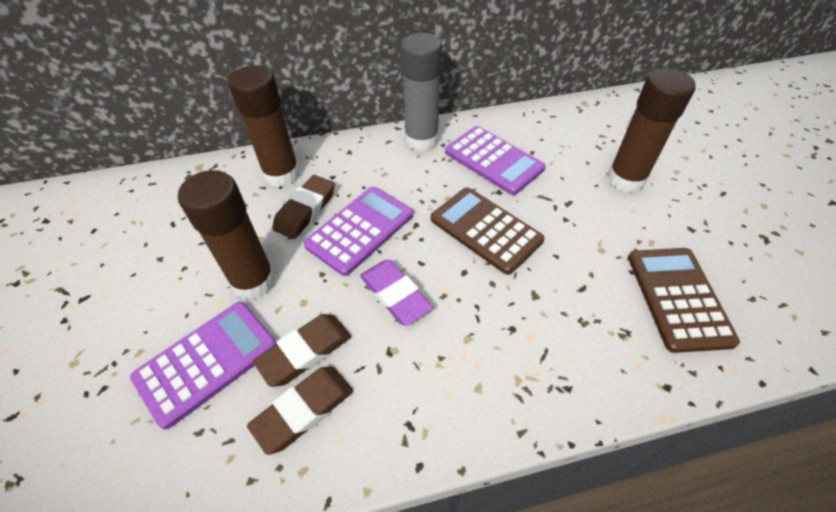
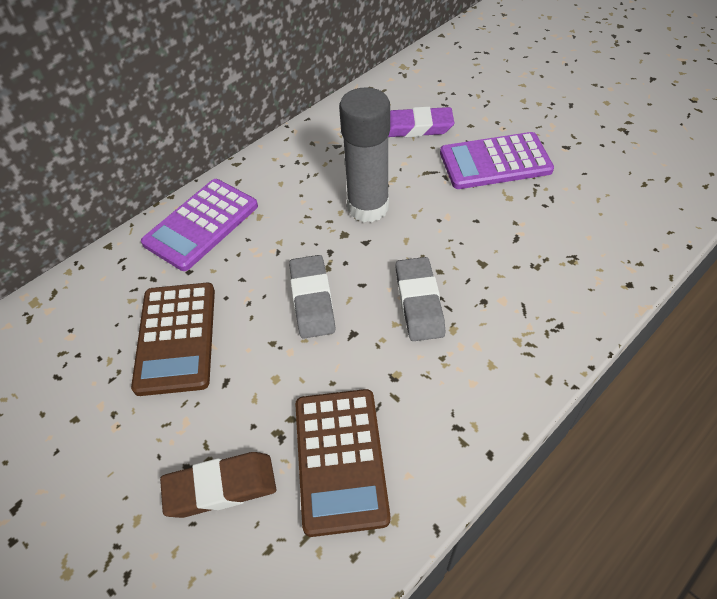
brown eraser: 3 -> 1
brown glue stick: 3 -> 0
grey eraser: 0 -> 2
purple calculator: 3 -> 2

